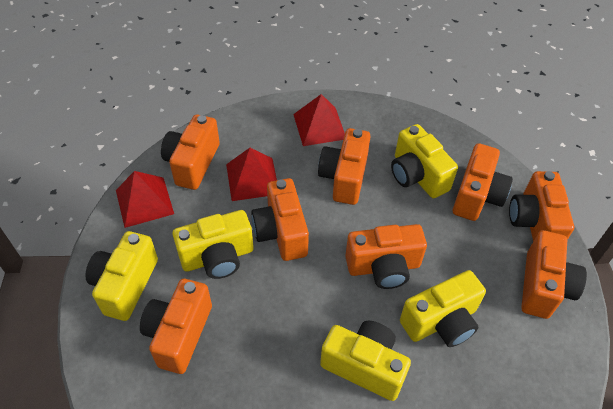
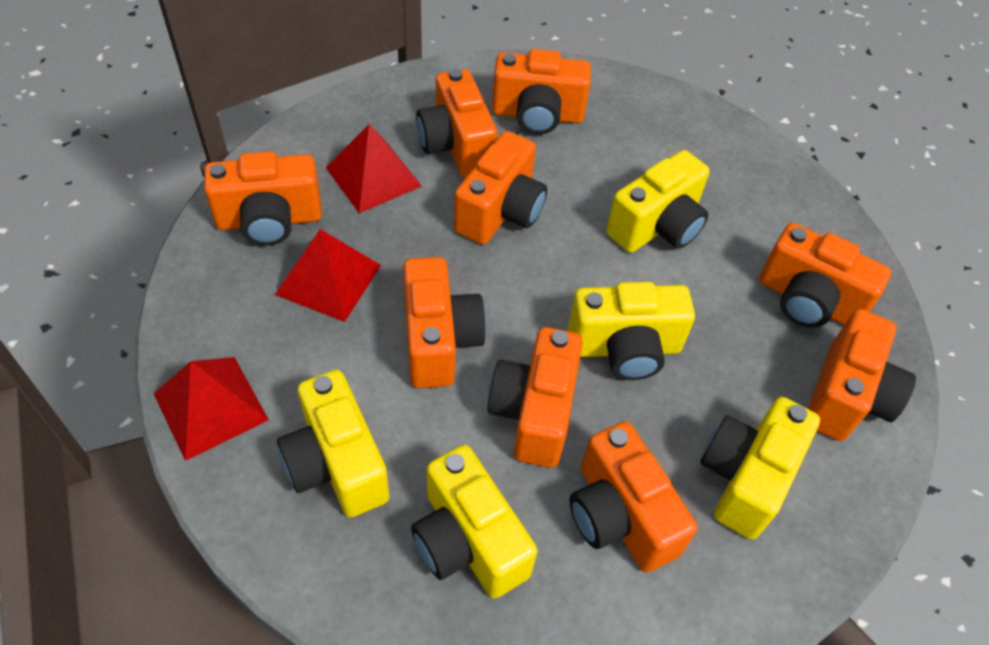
orange camera: 8 -> 9

